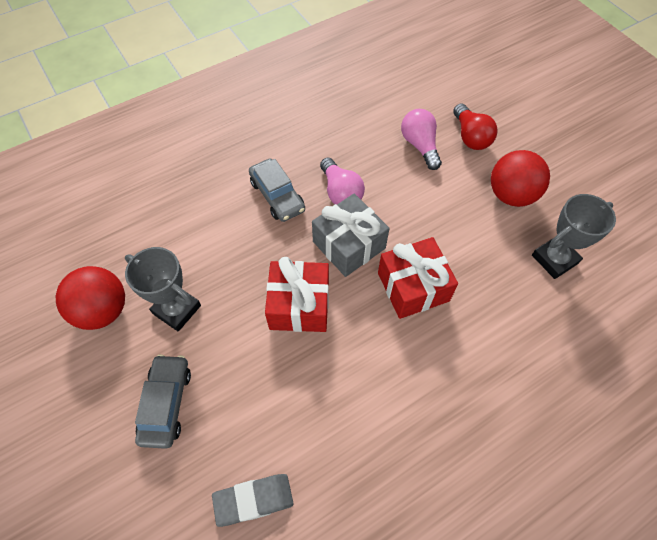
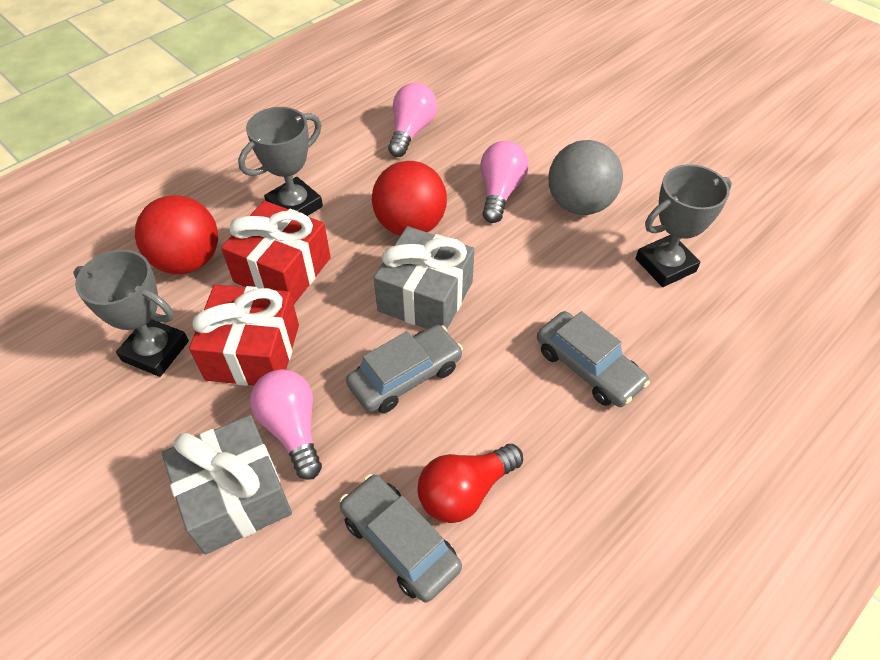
grey ball: 0 -> 1
grey car: 2 -> 3
grey eraser: 1 -> 0
grey gift: 1 -> 2
grey trophy: 2 -> 3
pink light bulb: 2 -> 3

